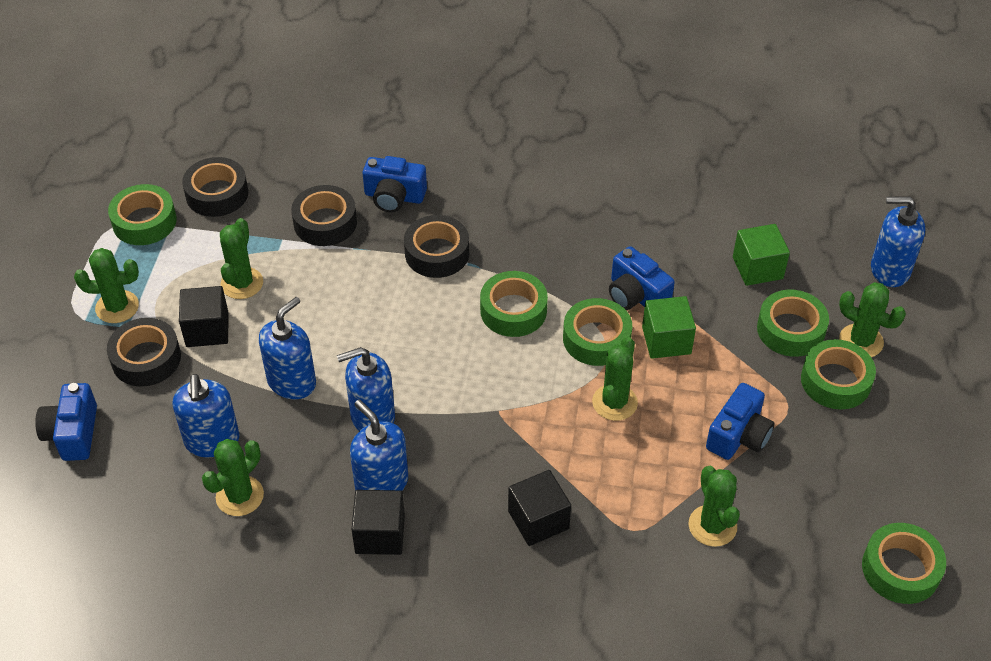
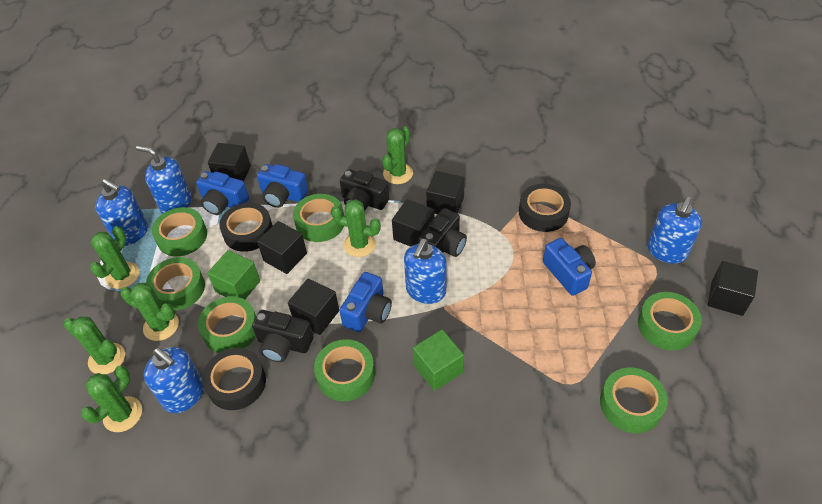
black camera: 0 -> 3
black cube: 3 -> 6
black tape: 4 -> 3
green tape: 6 -> 7

